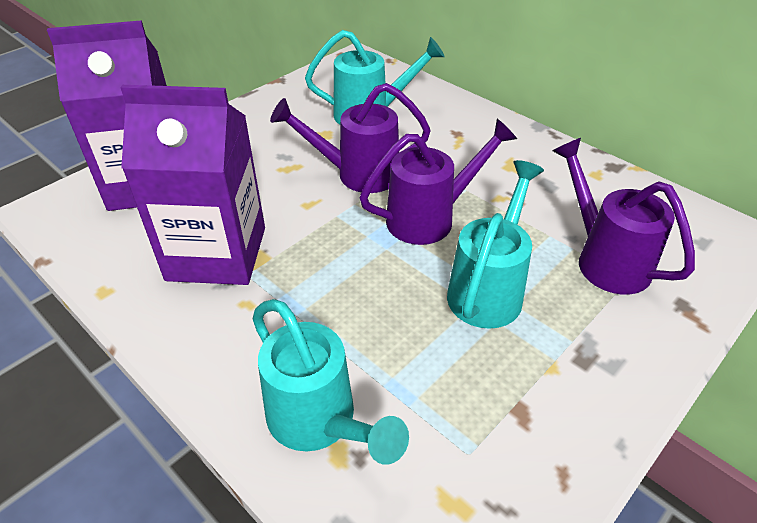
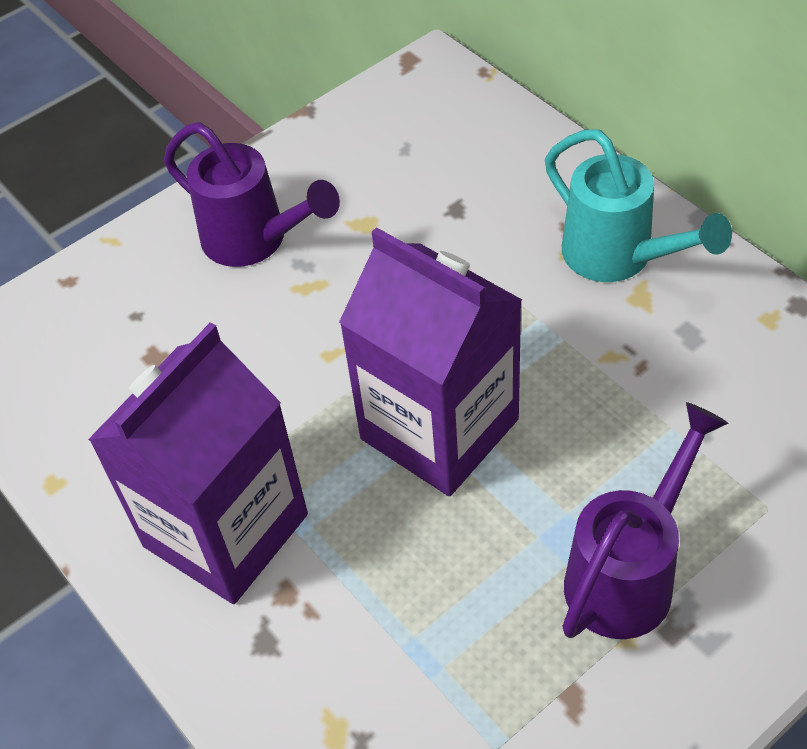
purple watering can: 3 -> 2
turquoise watering can: 3 -> 1

